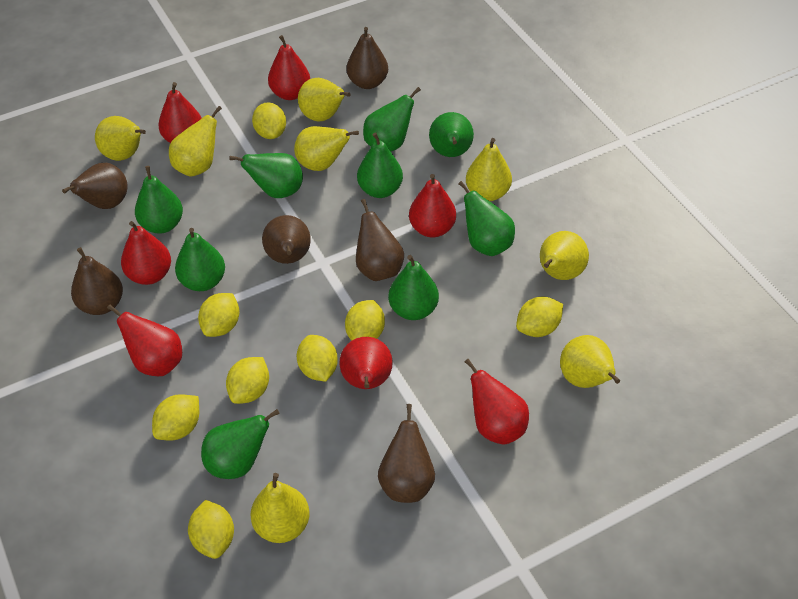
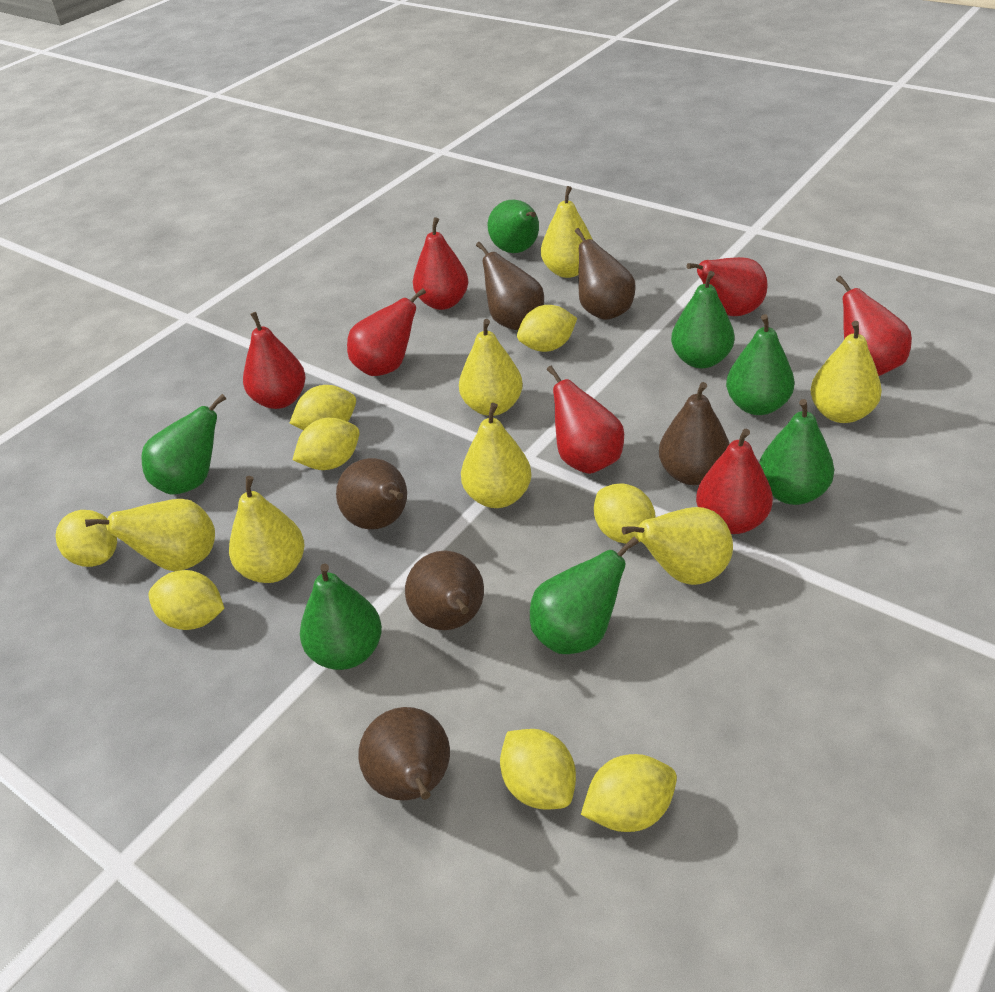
green pear: 9 -> 7
yellow pear: 8 -> 7

